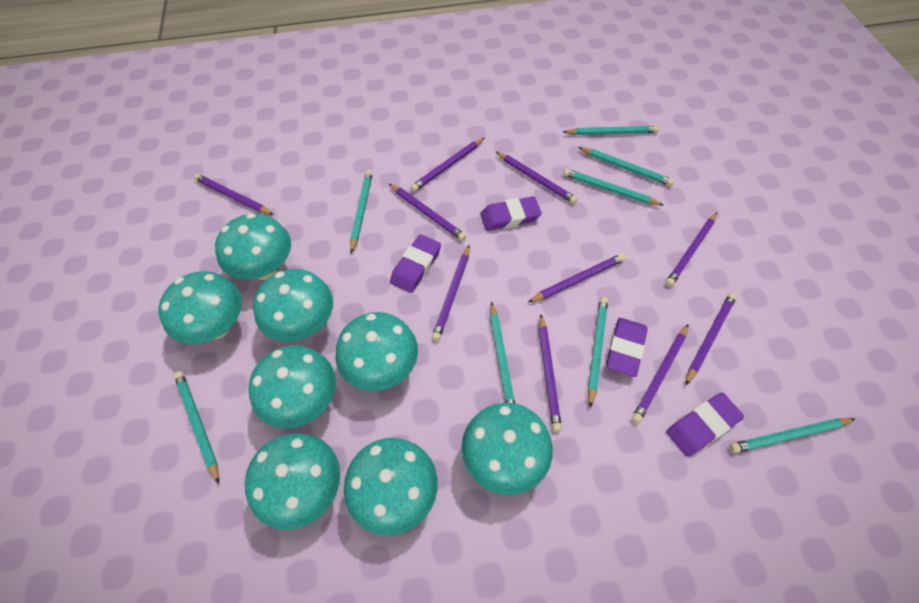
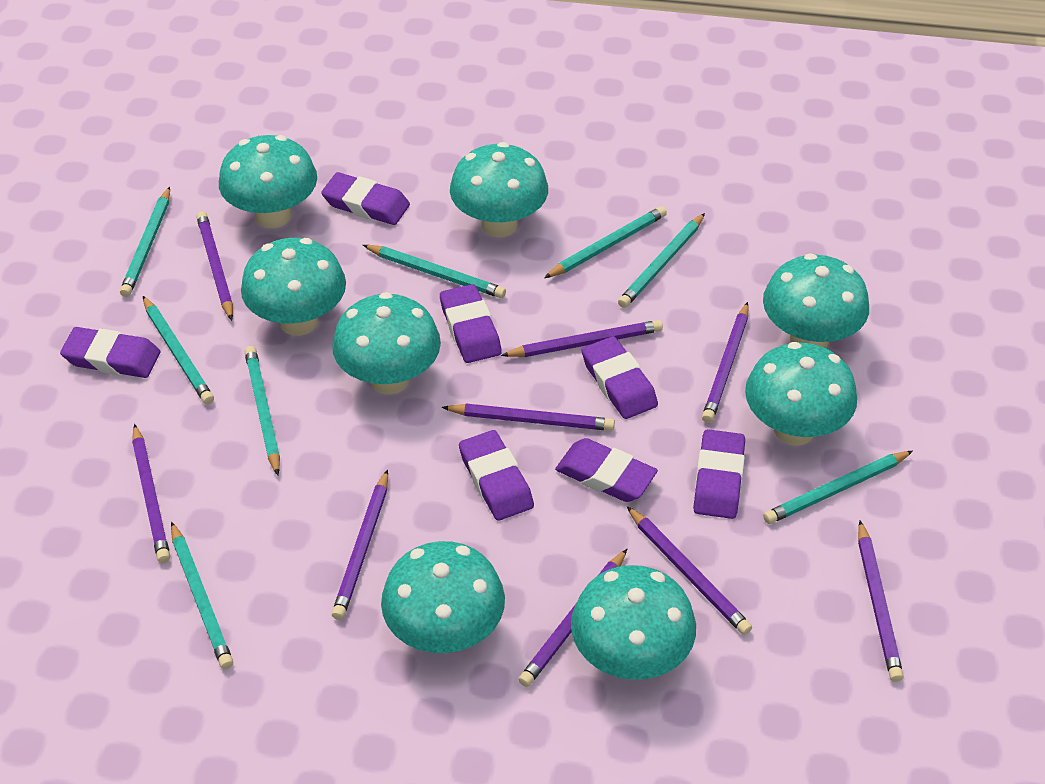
purple eraser: 4 -> 7
purple pencil: 10 -> 9

